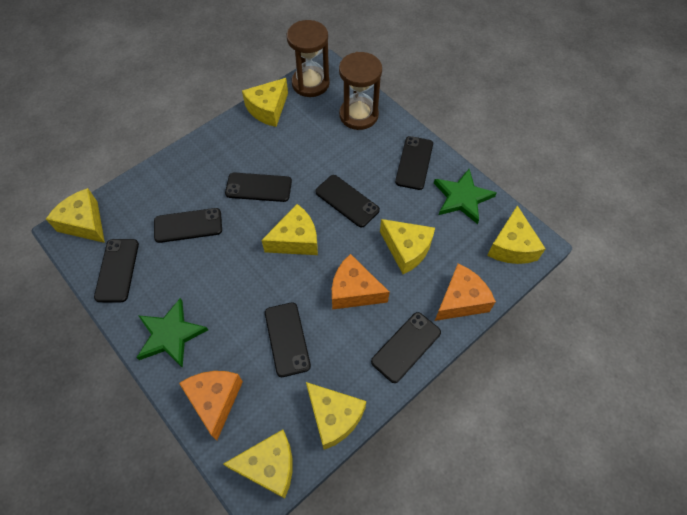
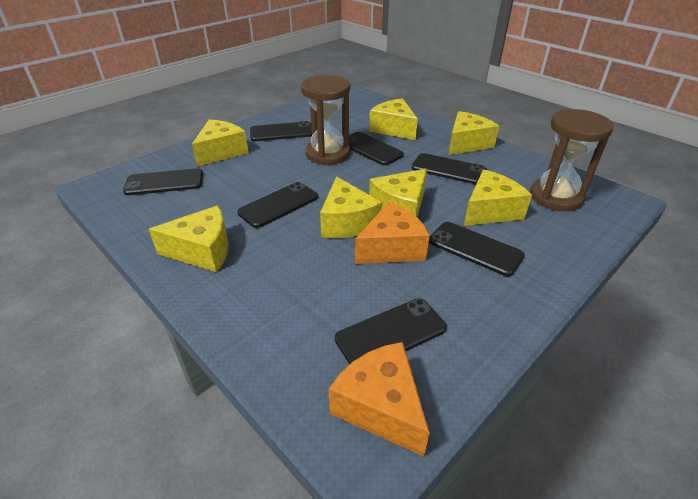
green star: 2 -> 0
orange cheese: 3 -> 2

